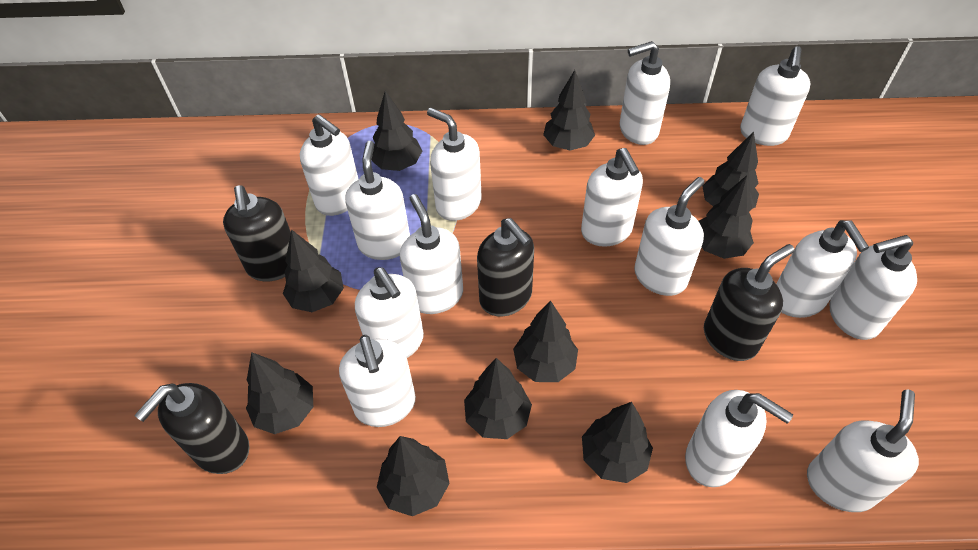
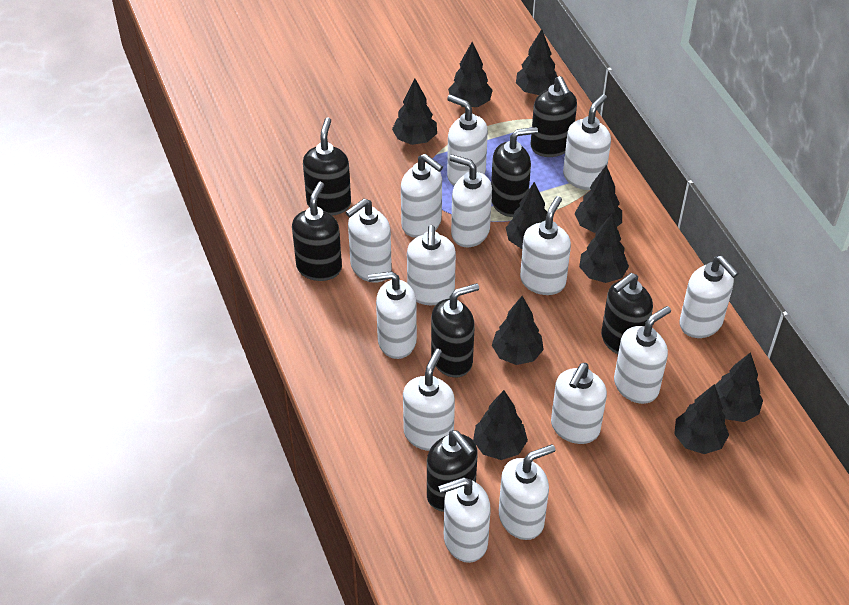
black soap dispenser: 4 -> 7

